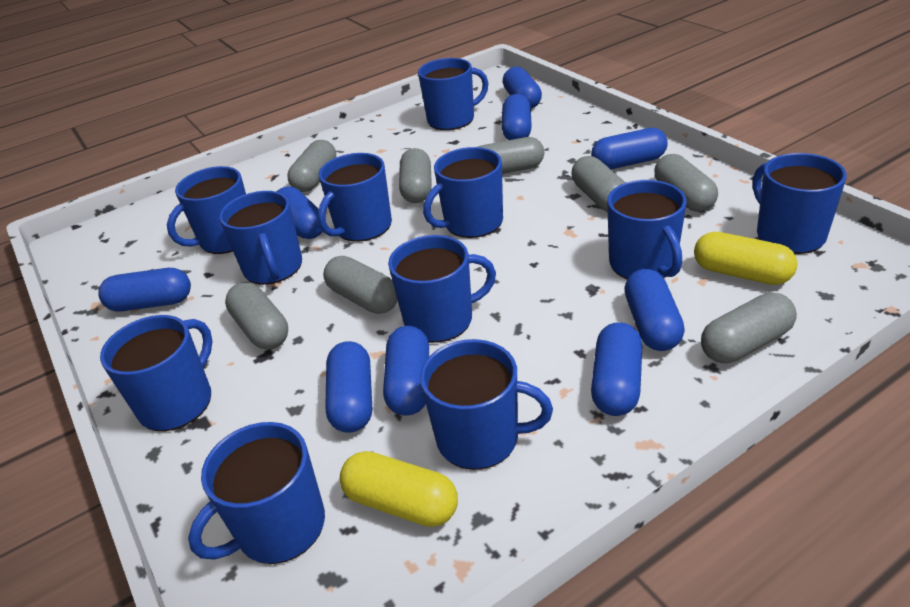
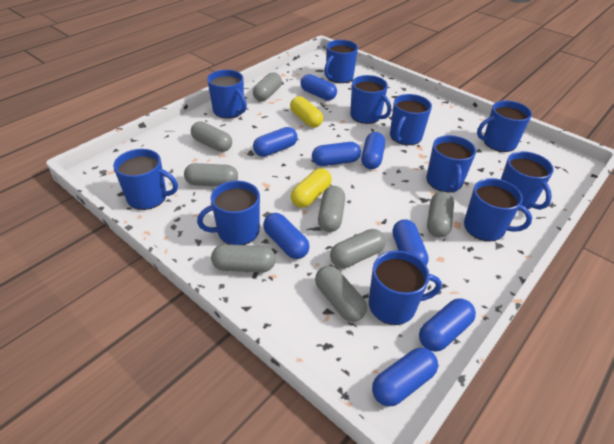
blue capsule: 9 -> 8

